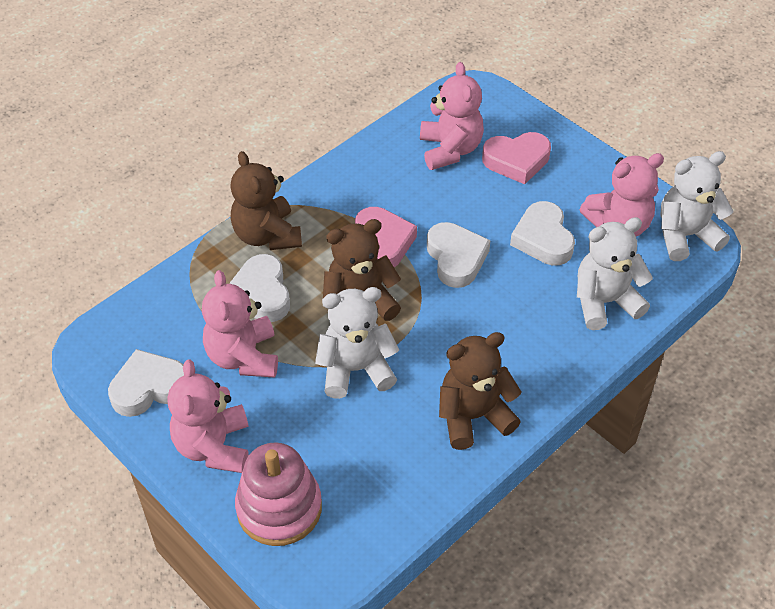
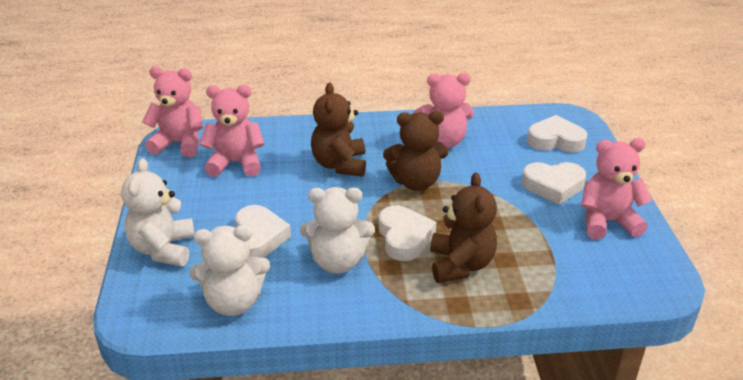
pink heart: 2 -> 0
pink stacking toy: 1 -> 0

